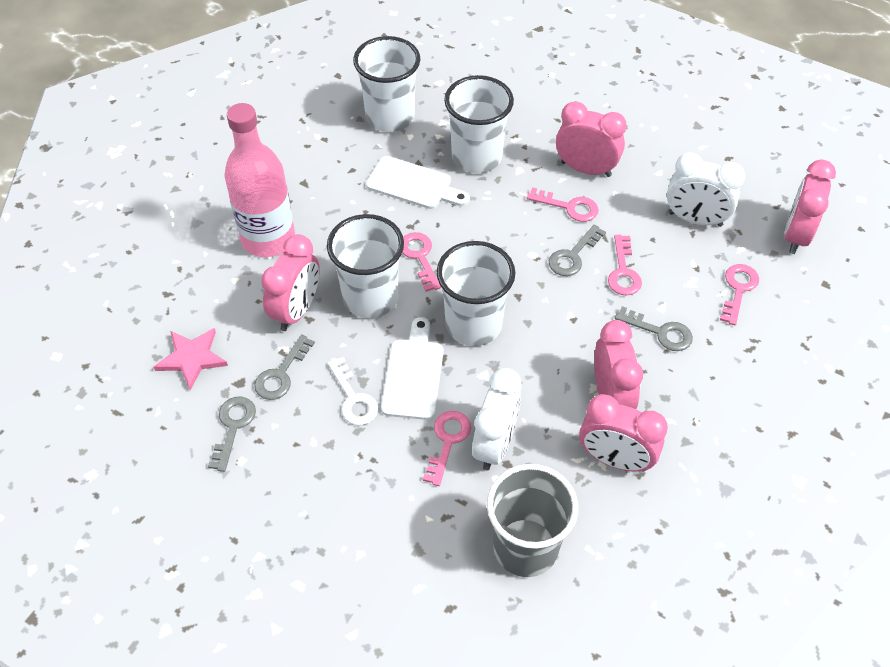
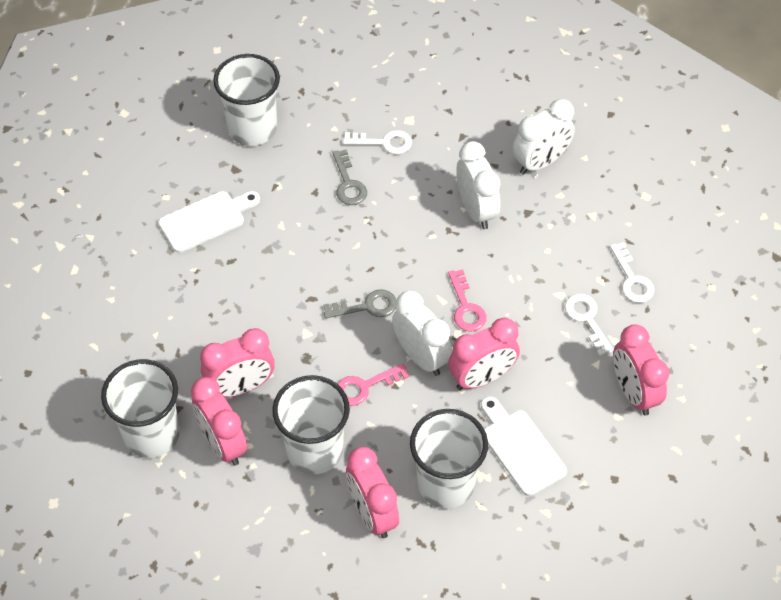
grey cup: 1 -> 0
grey key: 4 -> 2
pink bottle: 1 -> 0
pink key: 5 -> 2
pink star: 1 -> 0
white clock: 2 -> 3
white key: 1 -> 3

